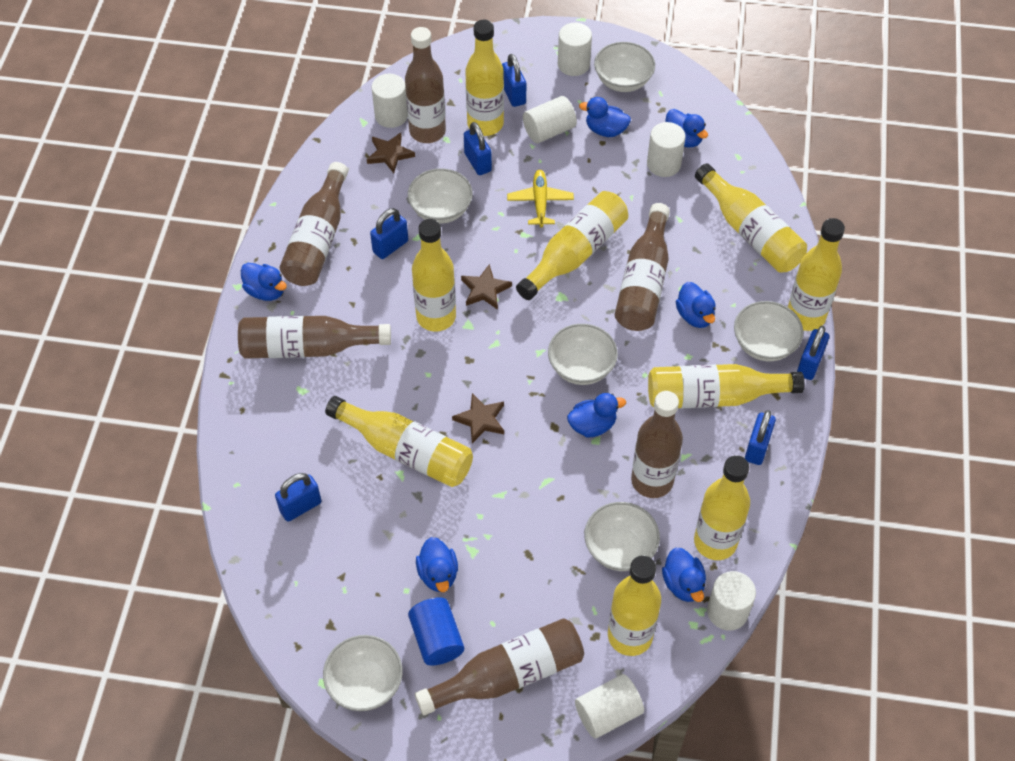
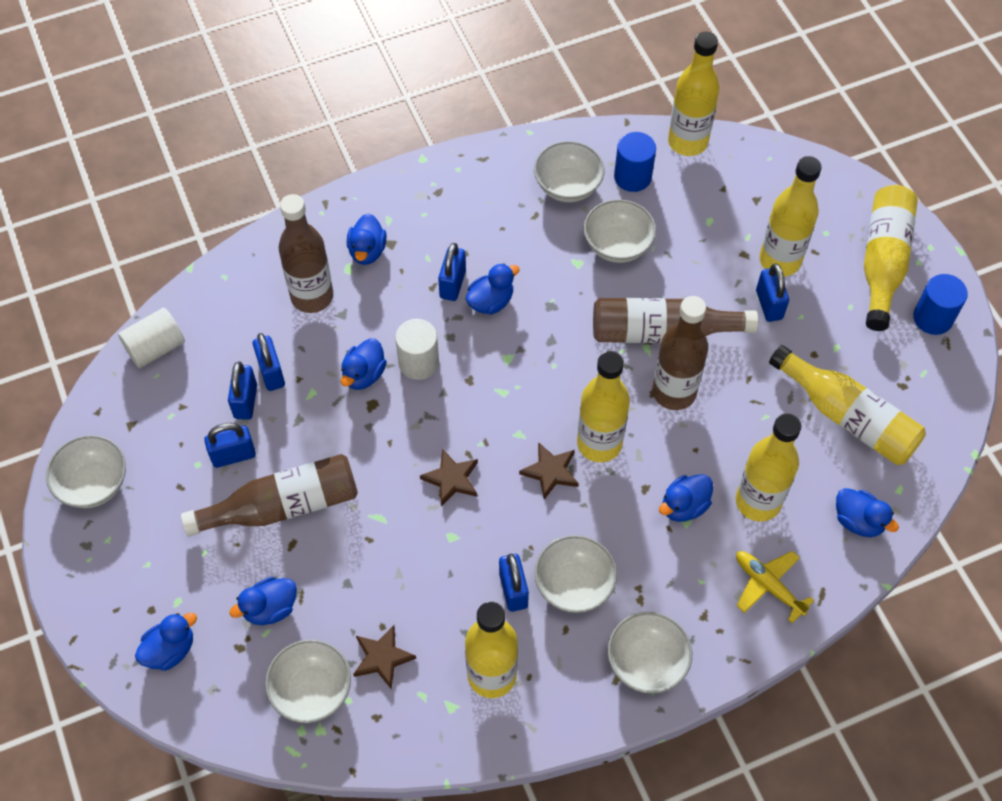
blue cylinder: 1 -> 2
brown bottle: 6 -> 4
white cylinder: 6 -> 2
yellow bottle: 9 -> 7

